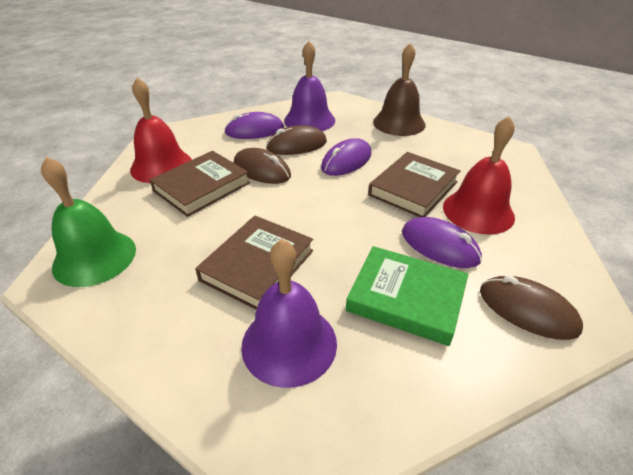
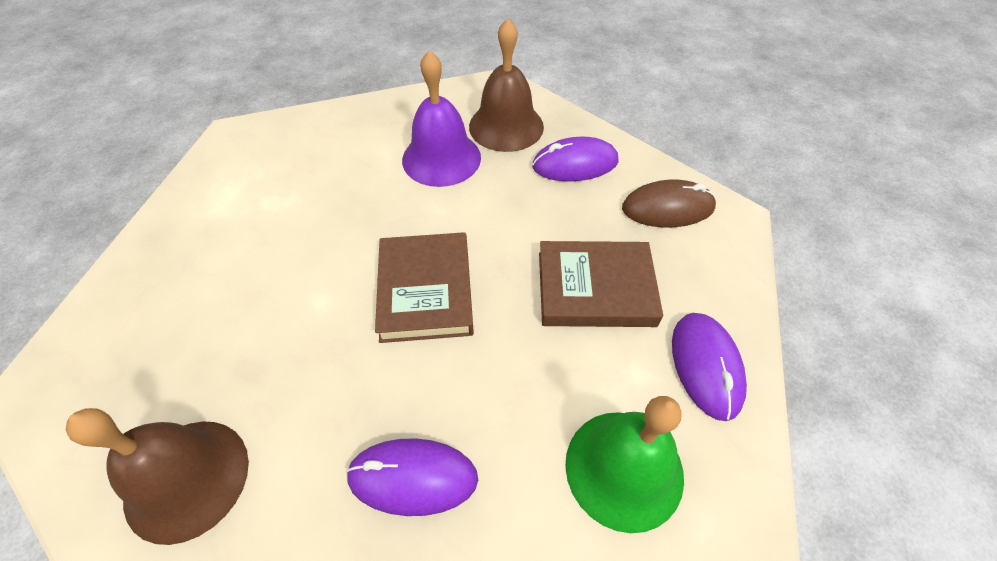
brown bell: 1 -> 2
brown book: 3 -> 2
brown mouse: 3 -> 1
green book: 1 -> 0
purple bell: 2 -> 1
red bell: 2 -> 0

